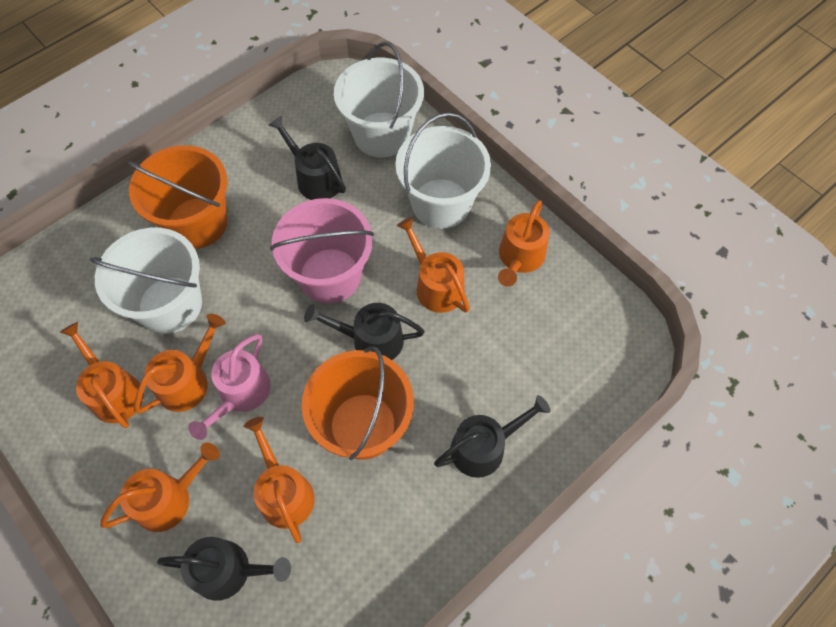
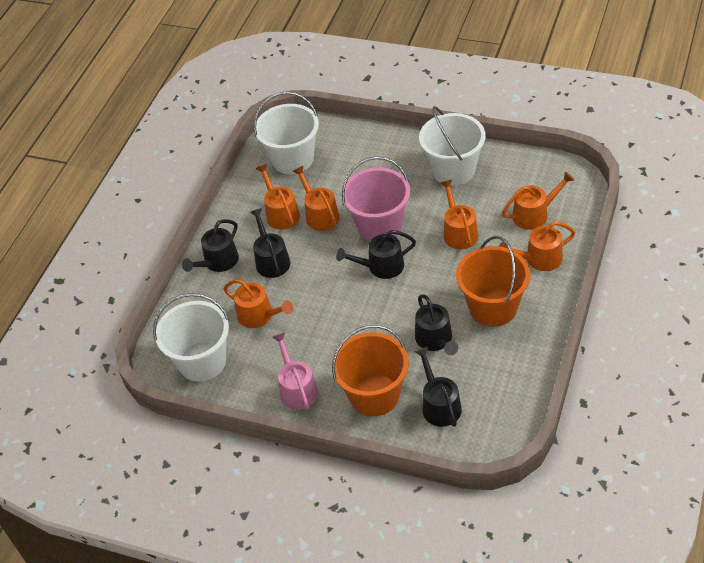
black watering can: 4 -> 5

